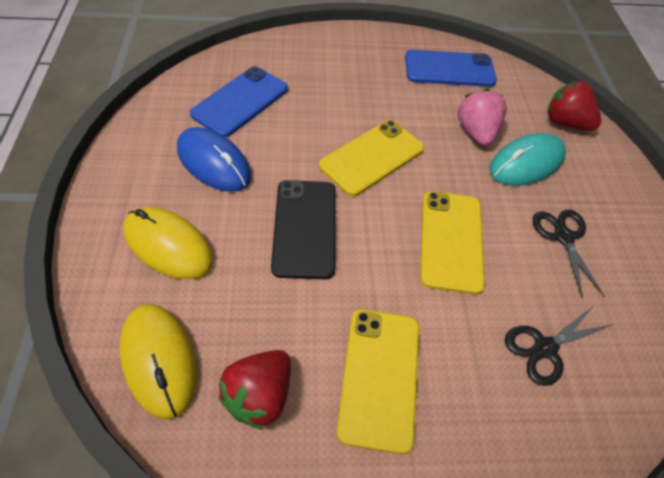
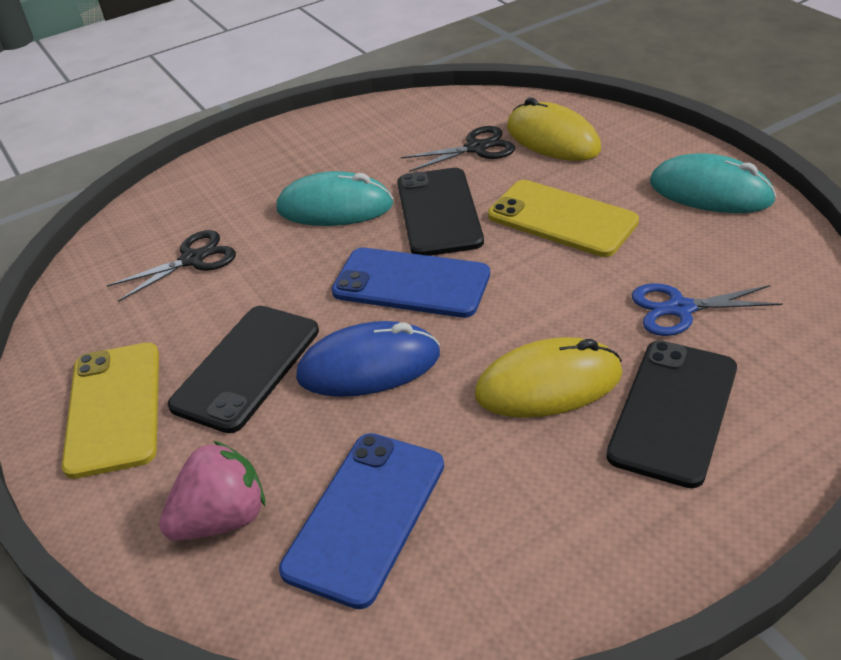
black phone: 1 -> 3
blue scissors: 0 -> 1
red strawberry: 2 -> 0
turquoise mouse: 1 -> 2
yellow phone: 3 -> 2

